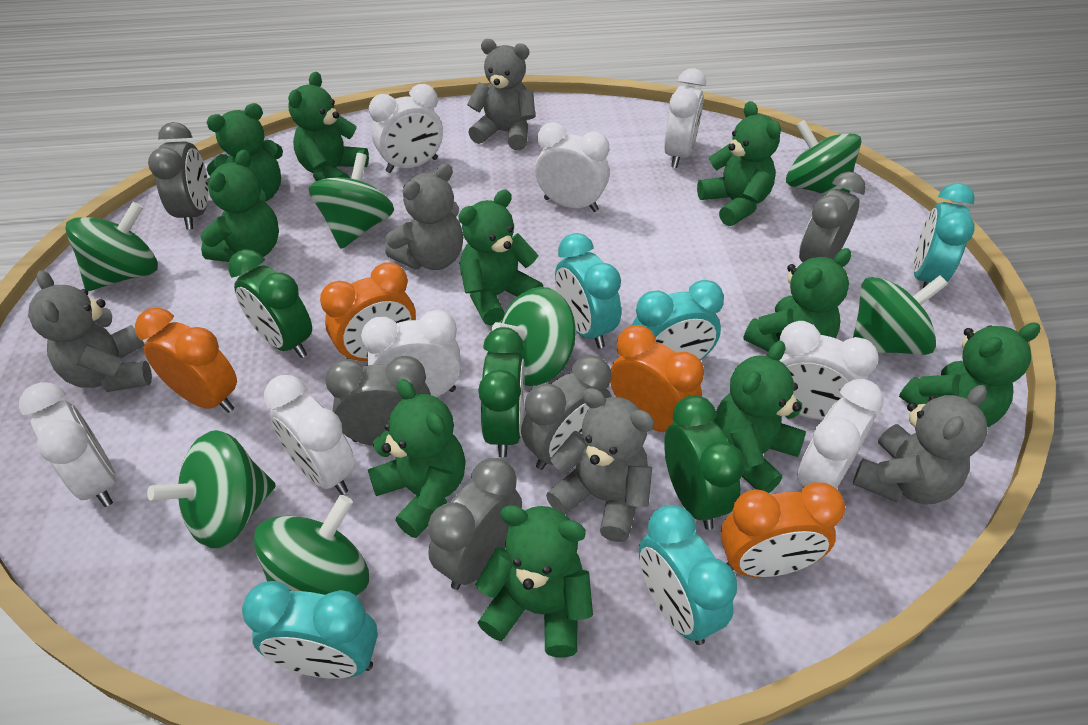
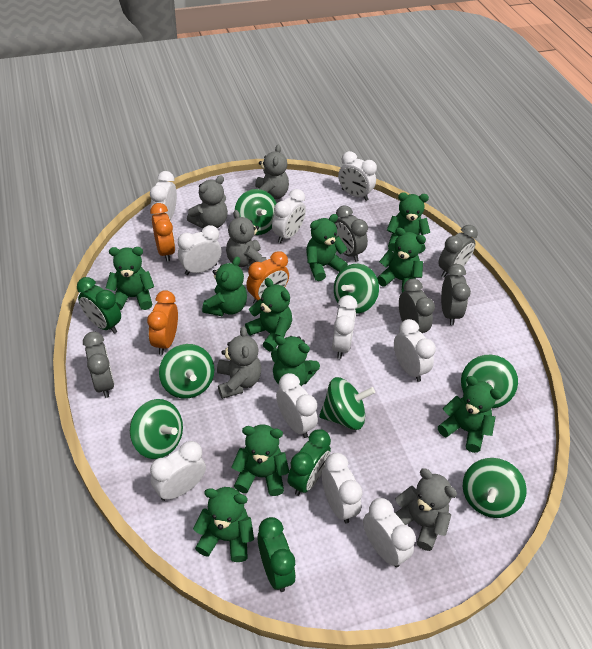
orange clock: 4 -> 3
turquoise clock: 5 -> 0
white clock: 8 -> 10

